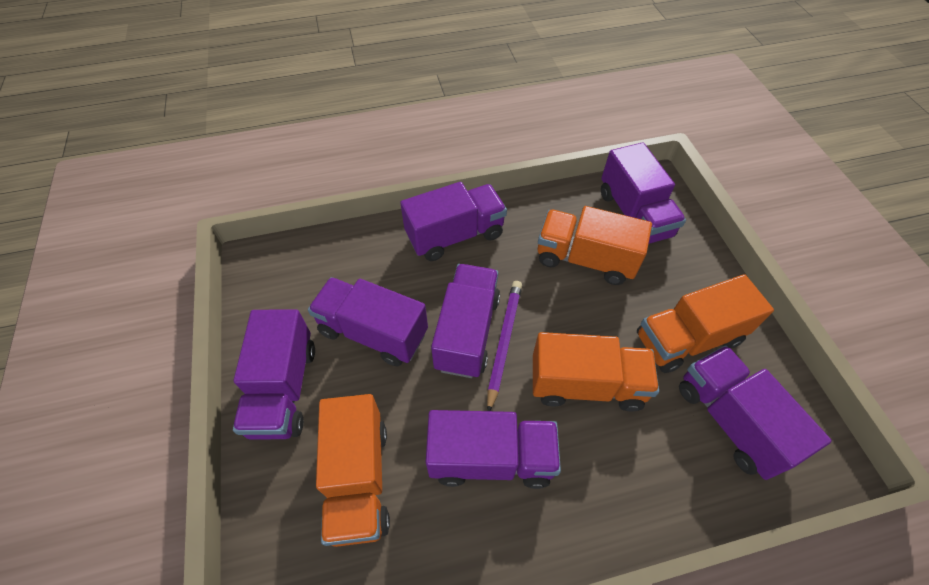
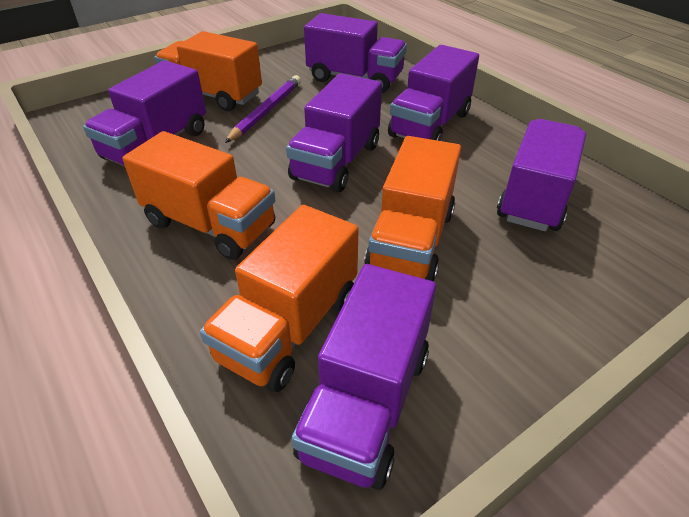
purple truck: 7 -> 6

